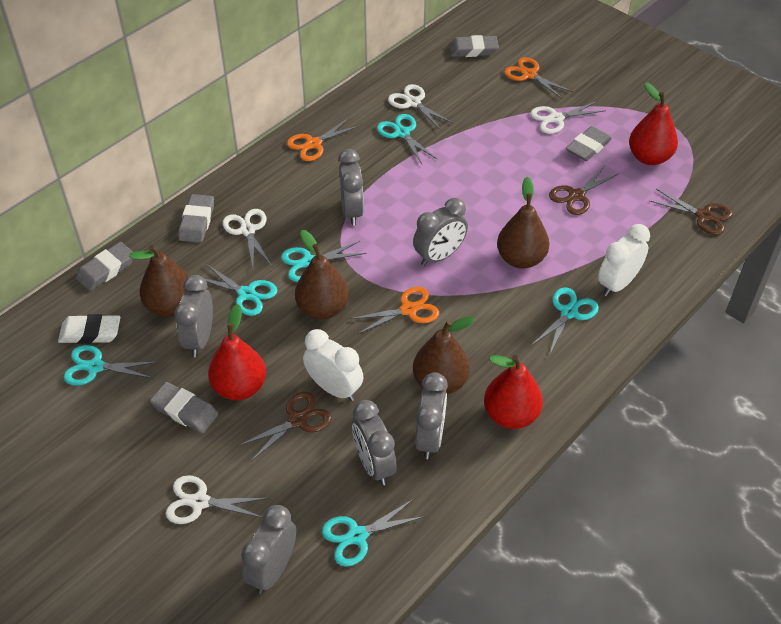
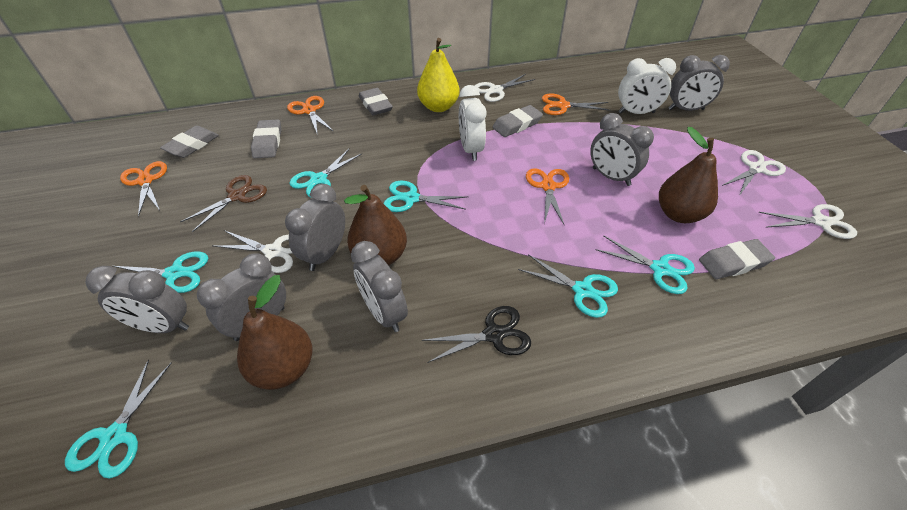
black scissors: 0 -> 1
brown pear: 4 -> 3
brown scissors: 3 -> 1
orange scissors: 3 -> 4
red pear: 3 -> 0
white eraser: 1 -> 0
yellow pear: 0 -> 1

